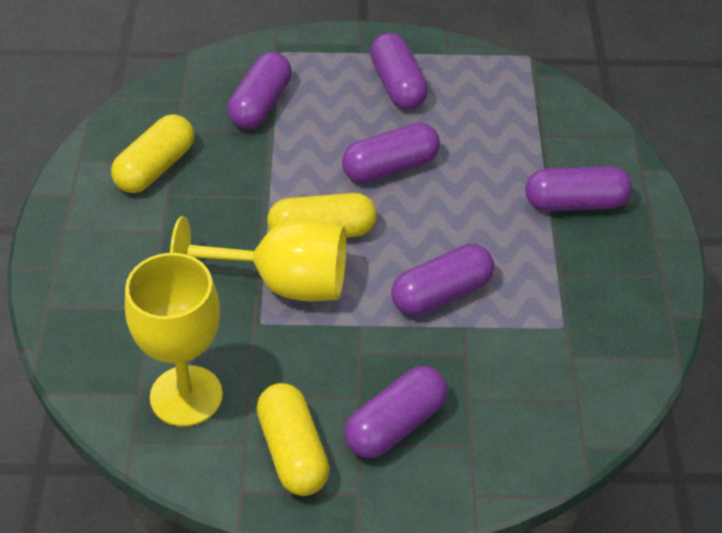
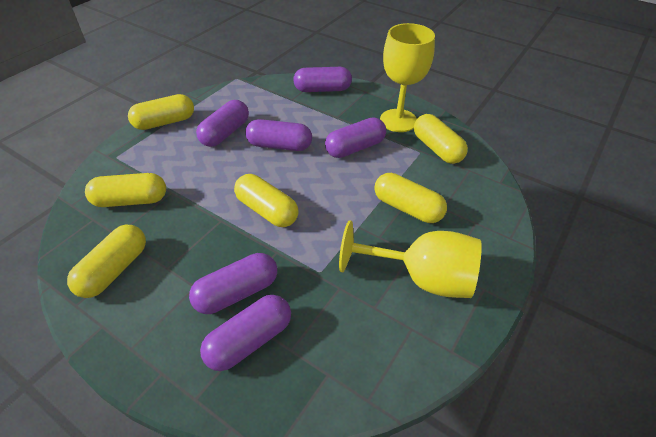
yellow capsule: 3 -> 6

